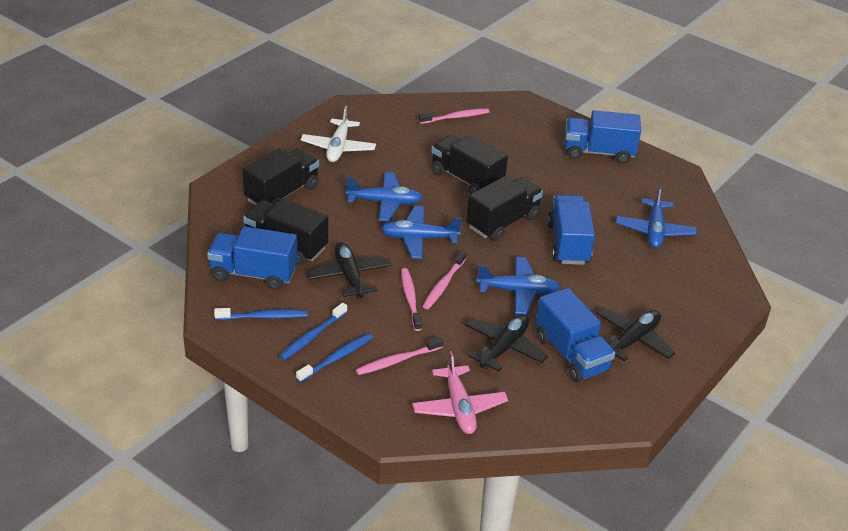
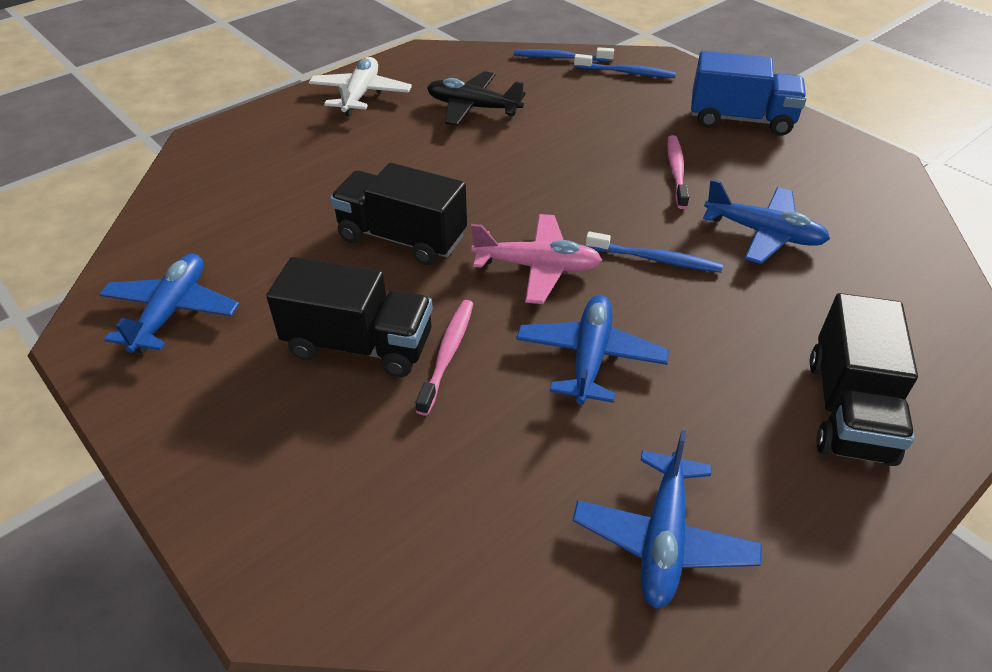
black plane: 3 -> 1
black truck: 4 -> 3
blue truck: 4 -> 1
pink toothbrush: 4 -> 2

